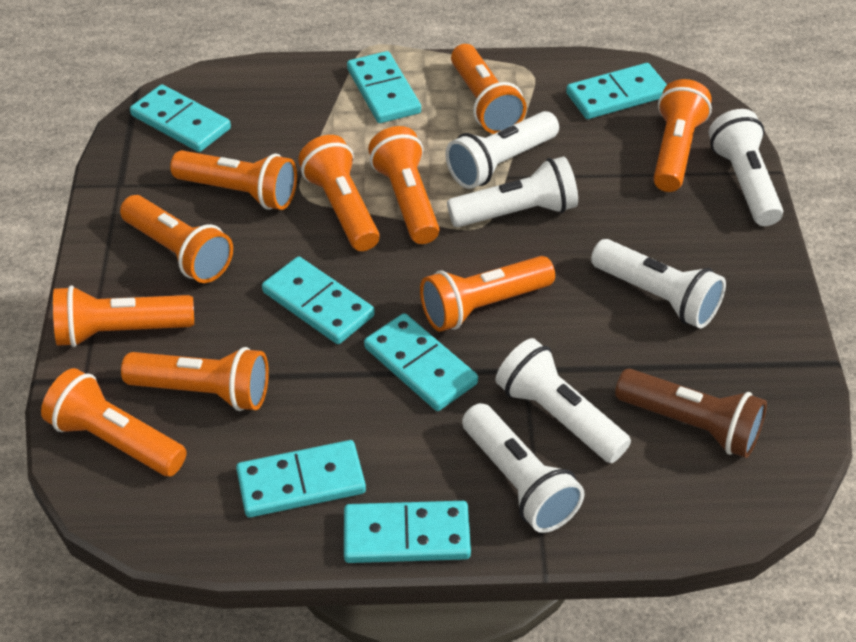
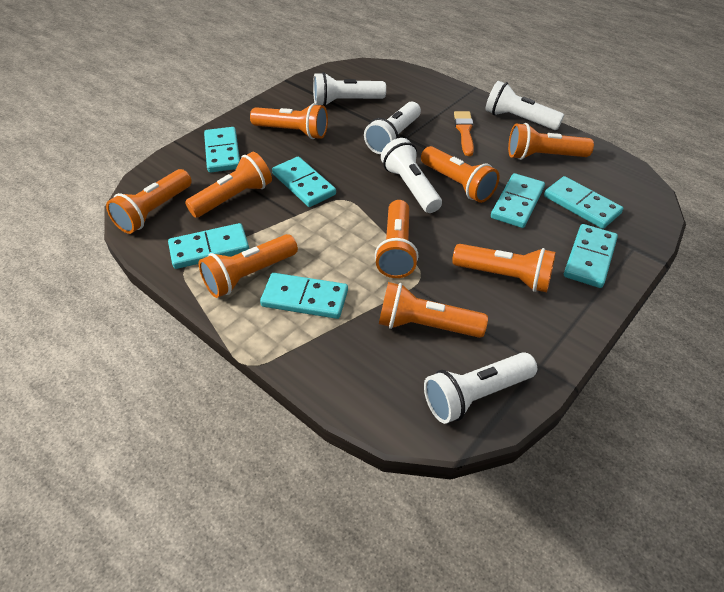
brown flashlight: 1 -> 0
orange brush: 0 -> 1
orange flashlight: 10 -> 9
white flashlight: 6 -> 5

